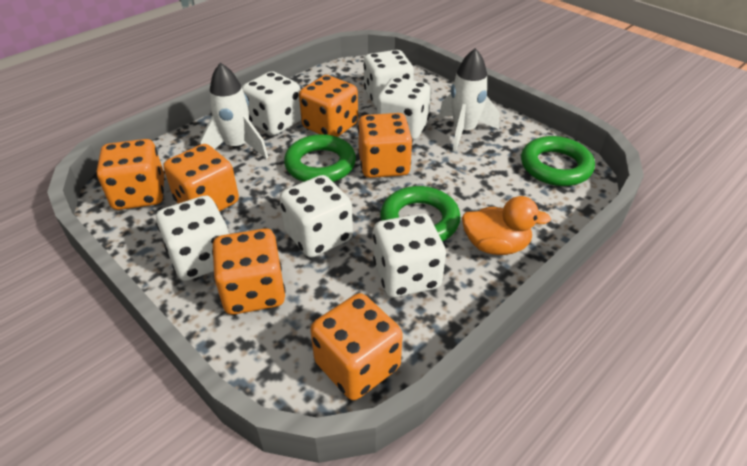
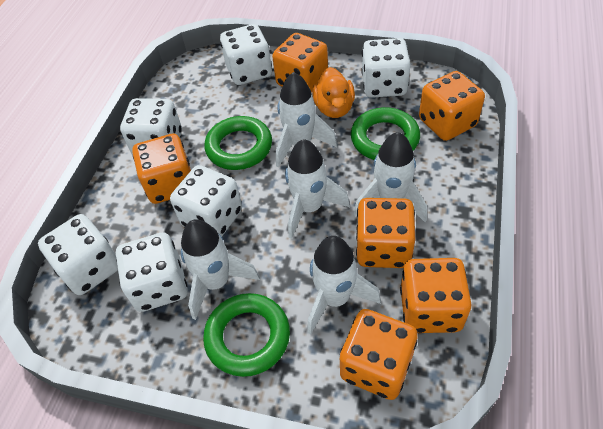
white rocket: 2 -> 5

